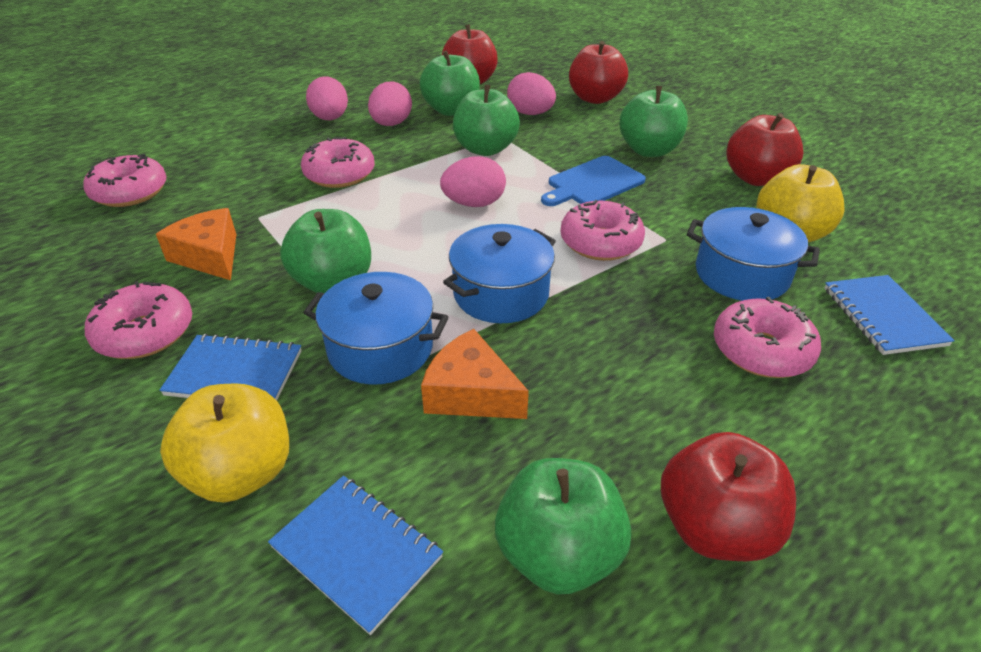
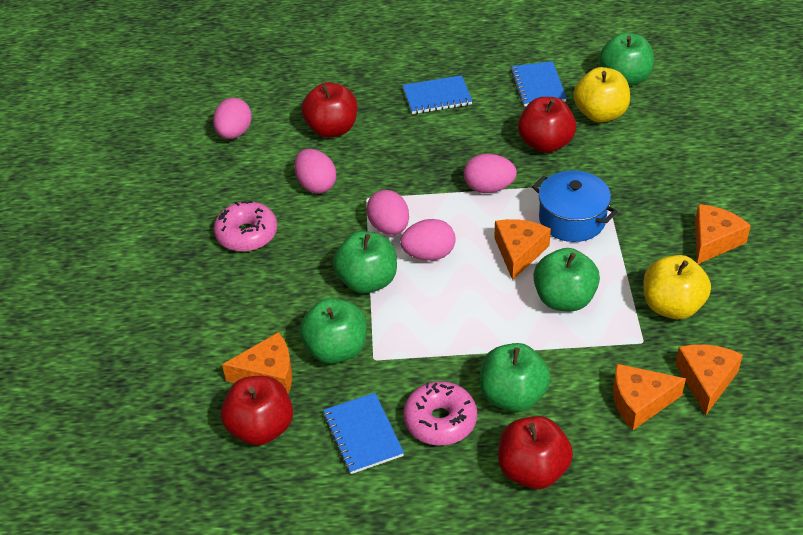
blue cutting board: 1 -> 0
blue pot: 3 -> 1
orange cheese: 2 -> 5
pink donut: 5 -> 2
pink egg: 4 -> 5

